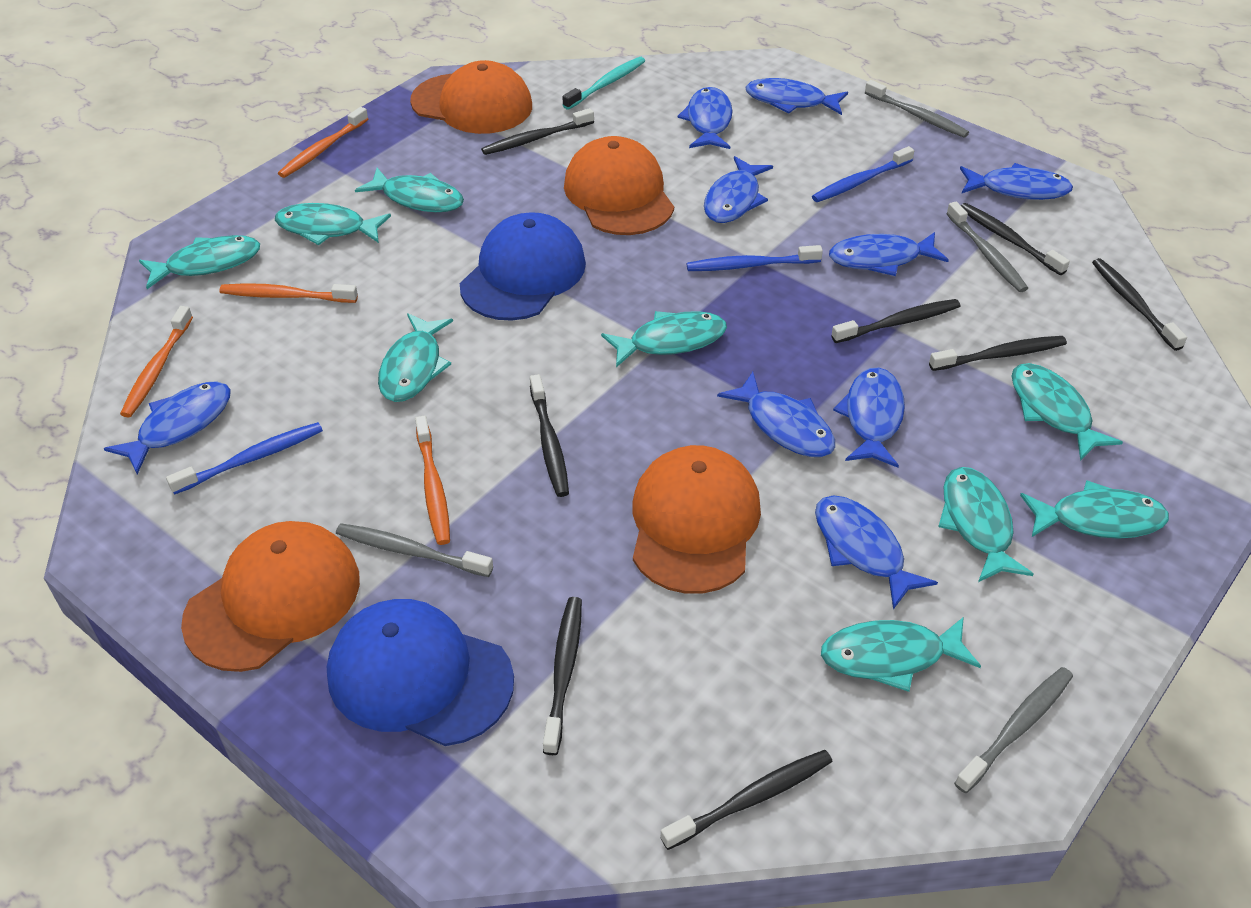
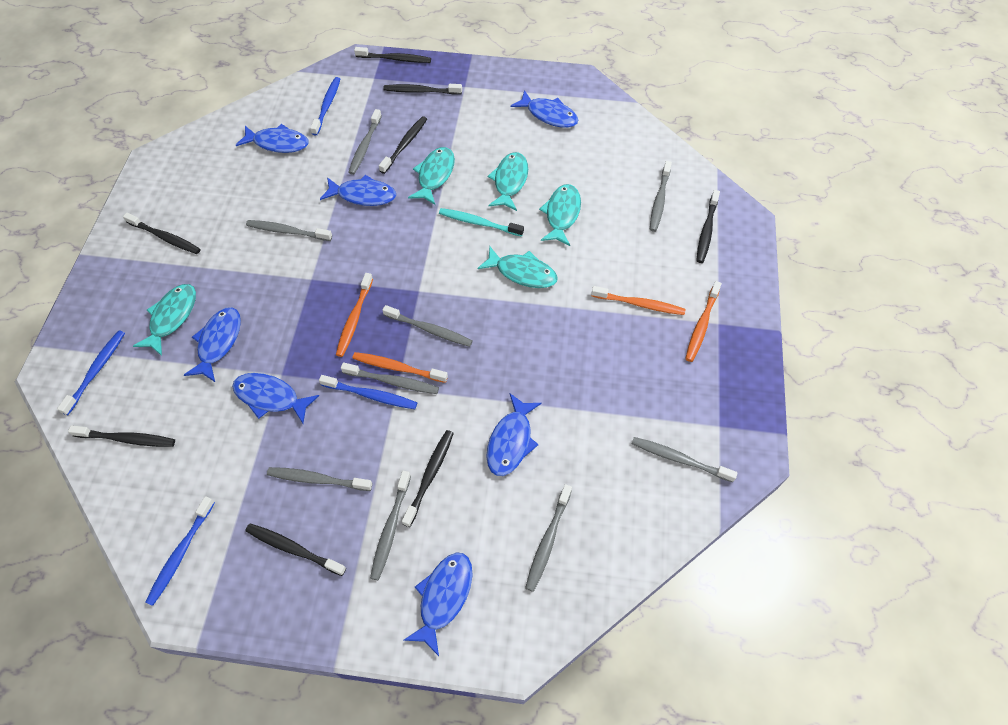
blue cap: 2 -> 0
blue fish: 9 -> 7
blue toothbrush: 3 -> 4
grey toothbrush: 4 -> 9
orange cap: 4 -> 0
turquoise fish: 9 -> 5

